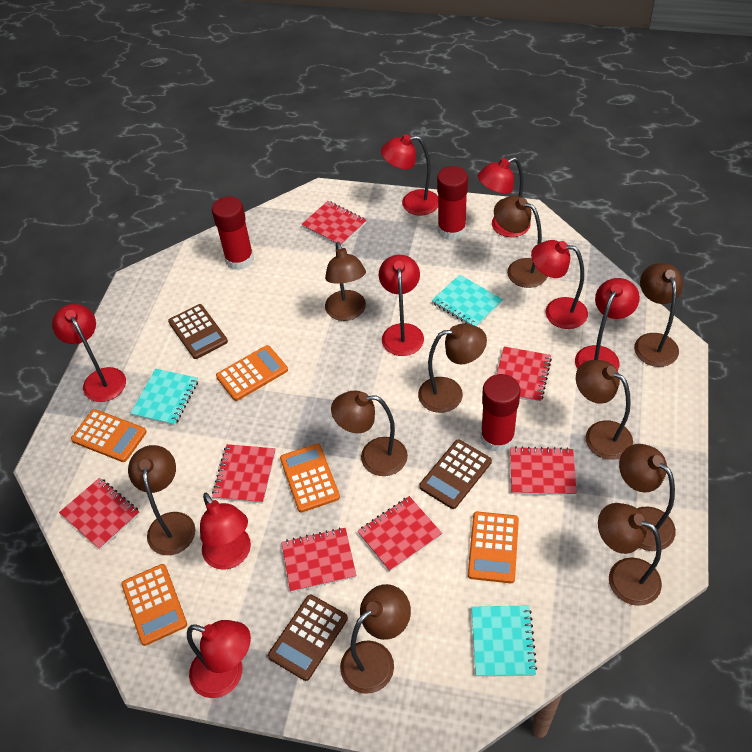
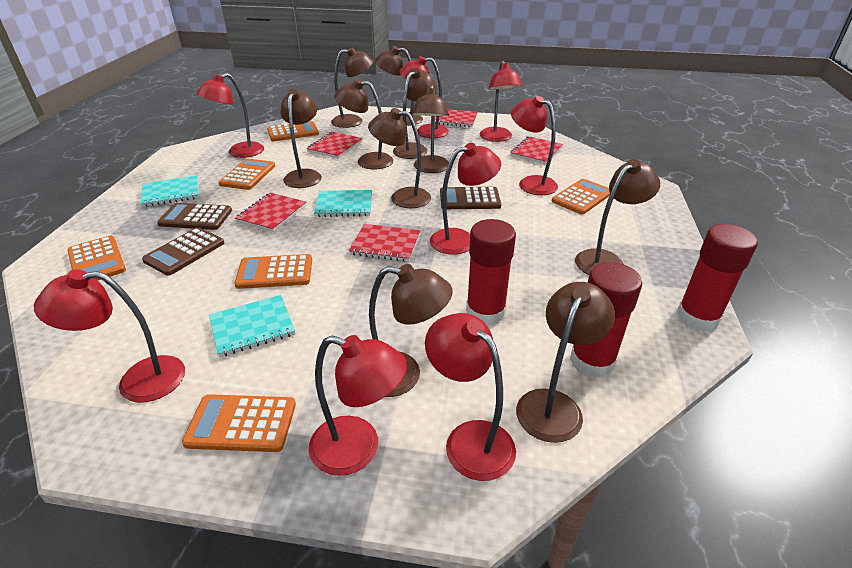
orange calculator: 5 -> 6
red notebook: 7 -> 5

